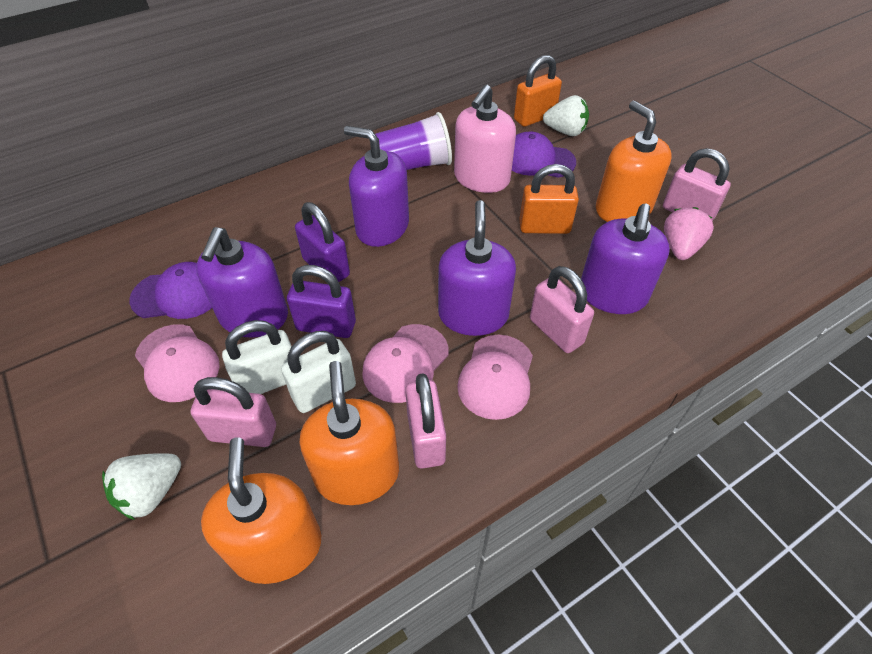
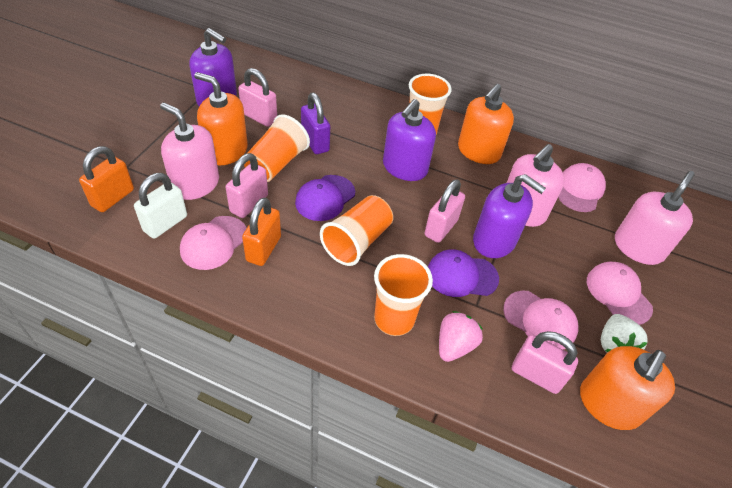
orange cup: 0 -> 4
pink cap: 3 -> 4
pink soap dispenser: 1 -> 3
purple cup: 1 -> 0
purple padlock: 2 -> 1
purple soap dispenser: 4 -> 3
white padlock: 2 -> 1
white strawberry: 2 -> 1

